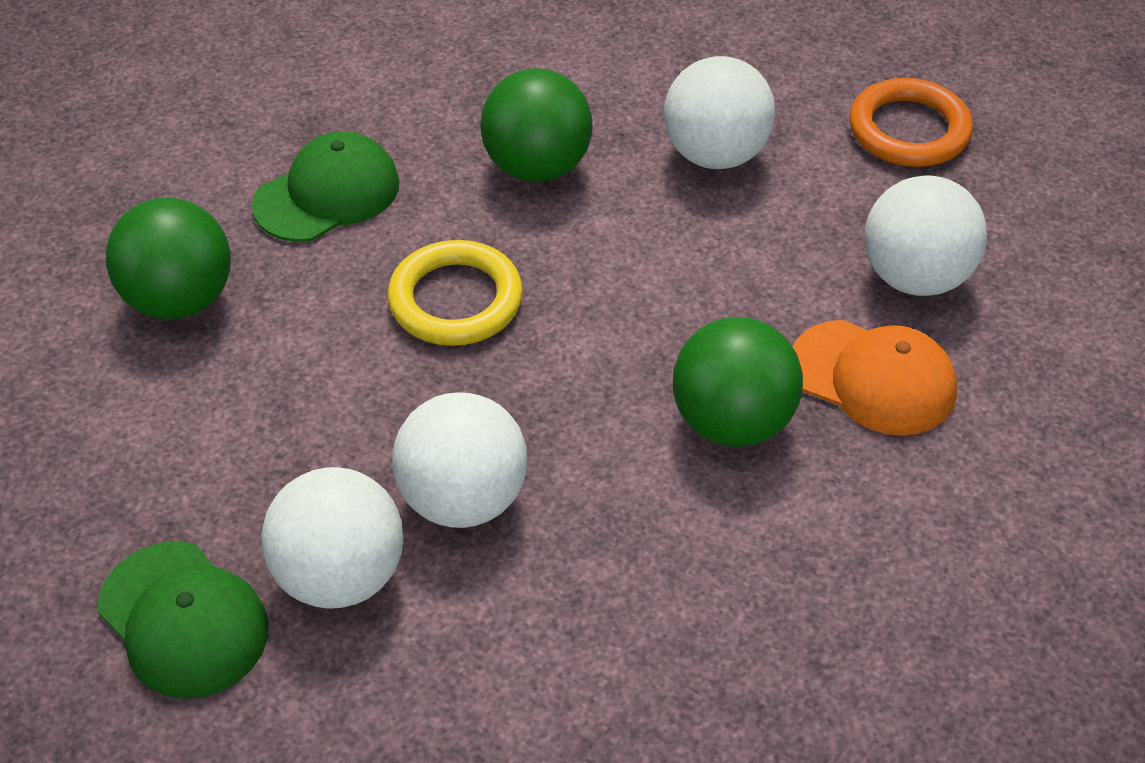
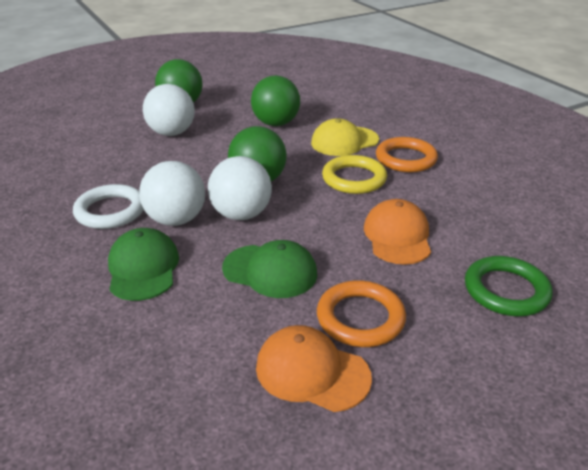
green ring: 0 -> 1
orange cap: 1 -> 2
orange ring: 1 -> 2
white ball: 4 -> 3
white ring: 0 -> 1
yellow cap: 0 -> 1

